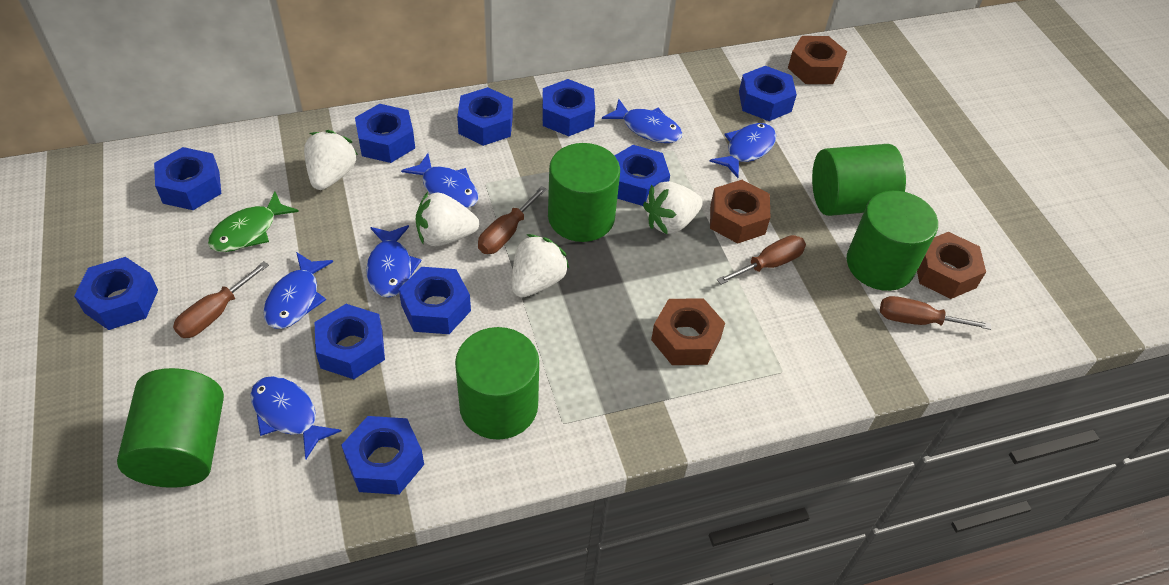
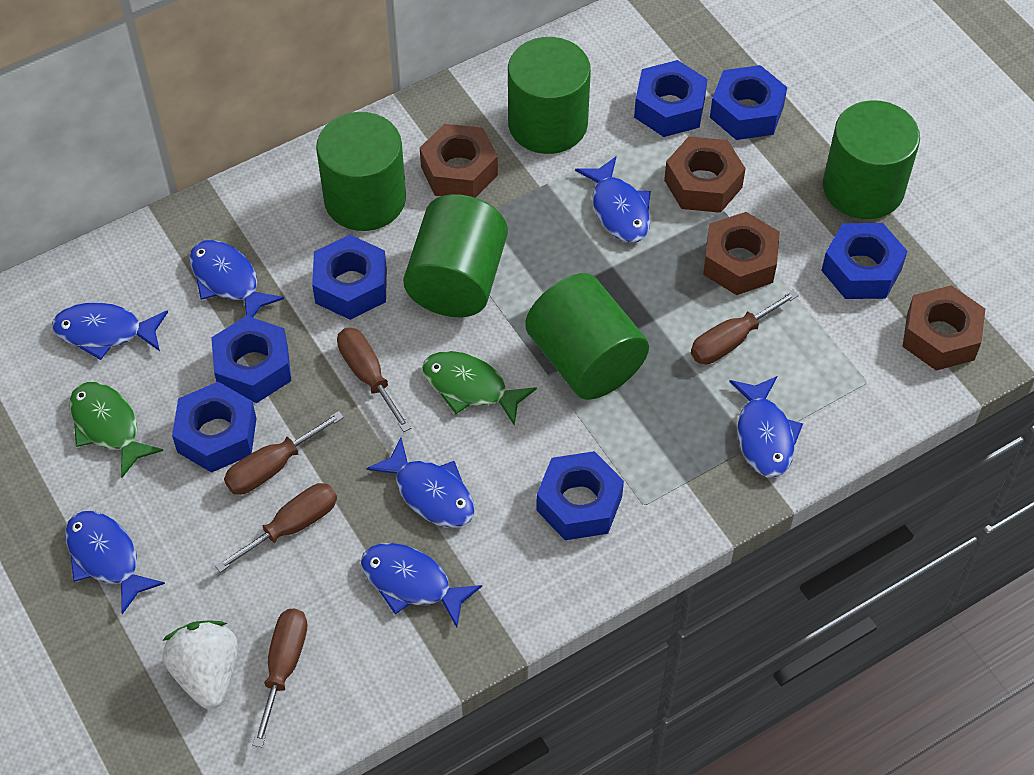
blue fish: 6 -> 7
blue nut: 10 -> 7
brown screwdriver: 4 -> 5
green fish: 1 -> 2
white strawberry: 4 -> 1

